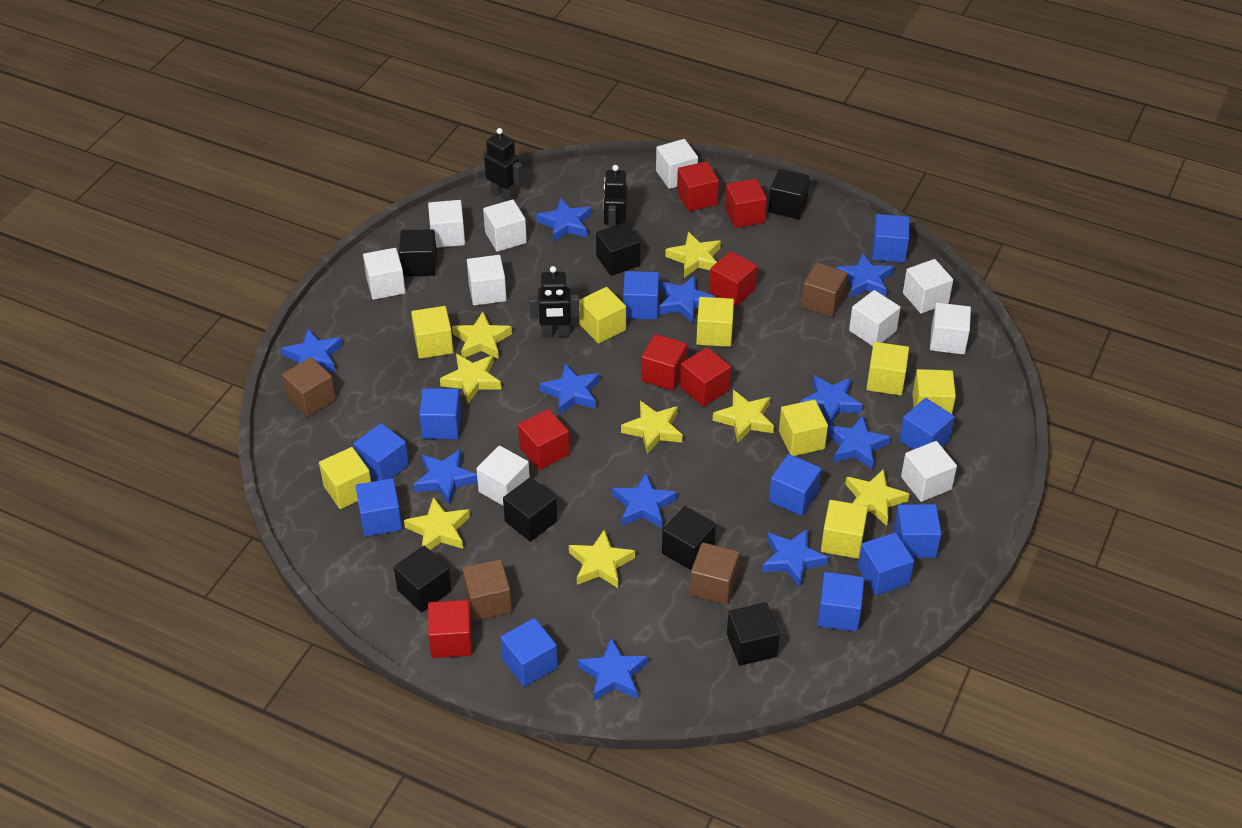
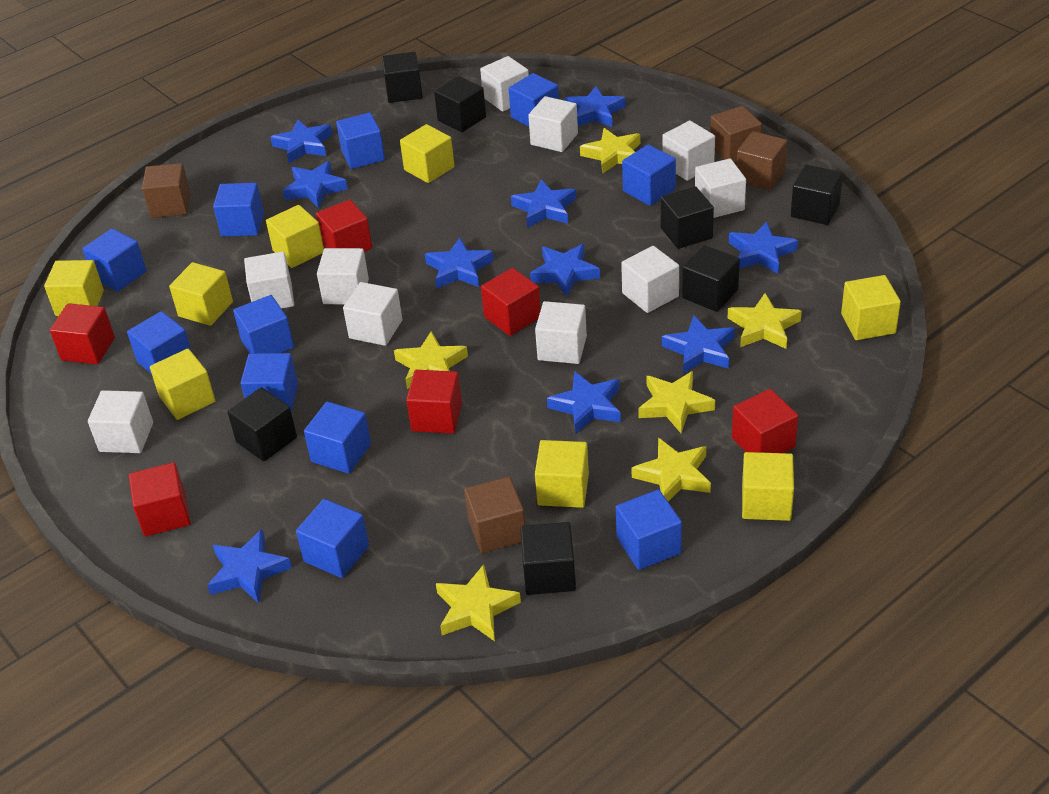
black robot: 3 -> 0
blue star: 11 -> 10
red cube: 7 -> 6
yellow star: 8 -> 6

